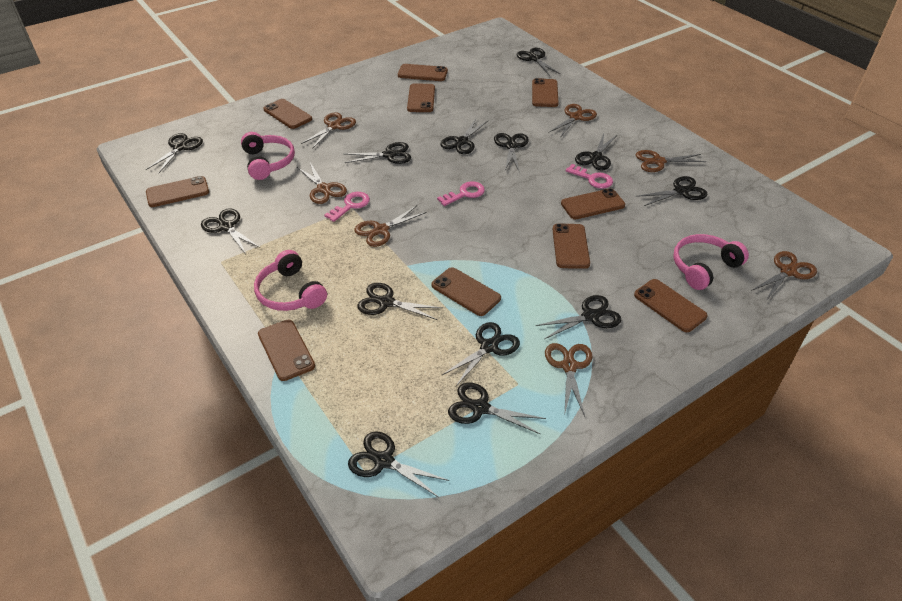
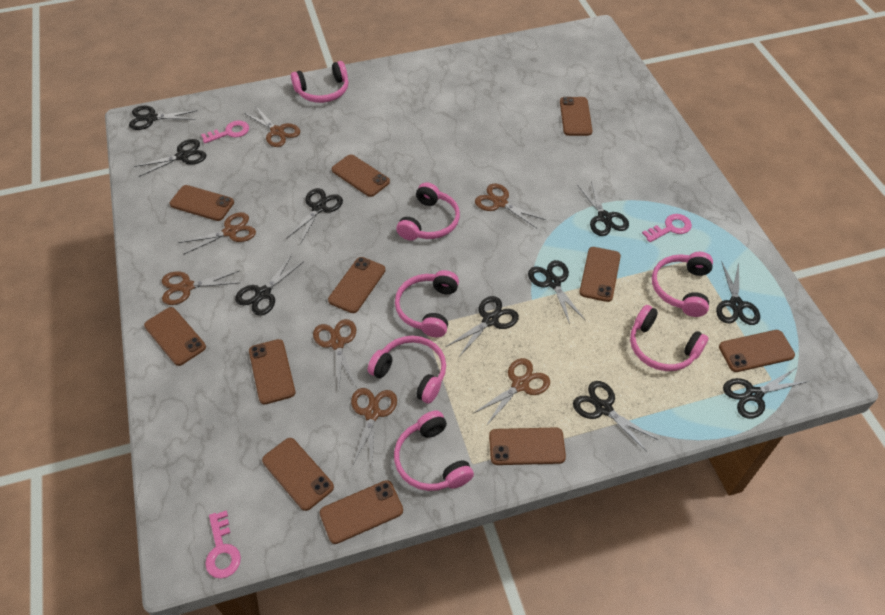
black scissors: 13 -> 10
brown phone: 10 -> 11
pink headphones: 3 -> 7

